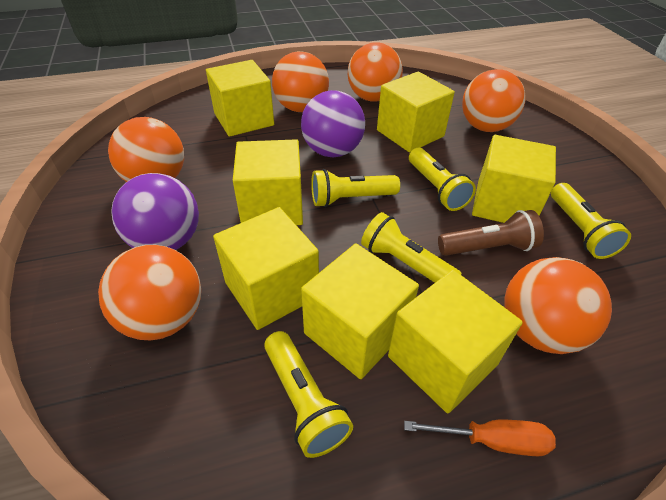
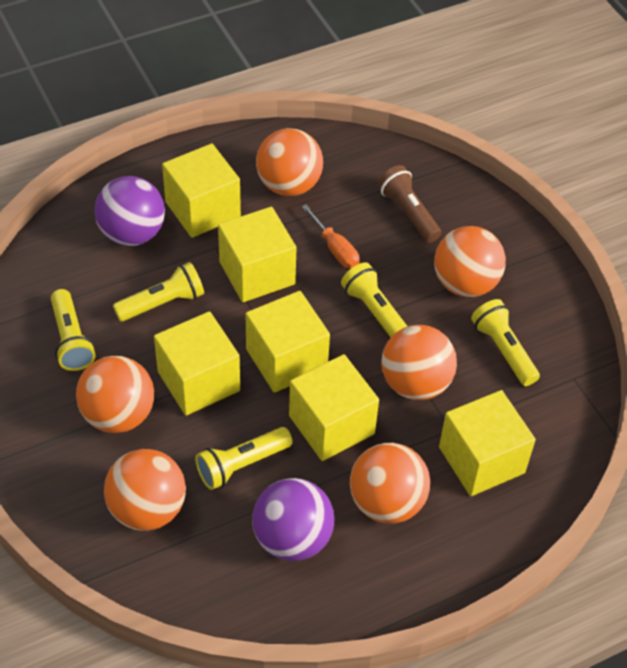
yellow cube: 7 -> 6

